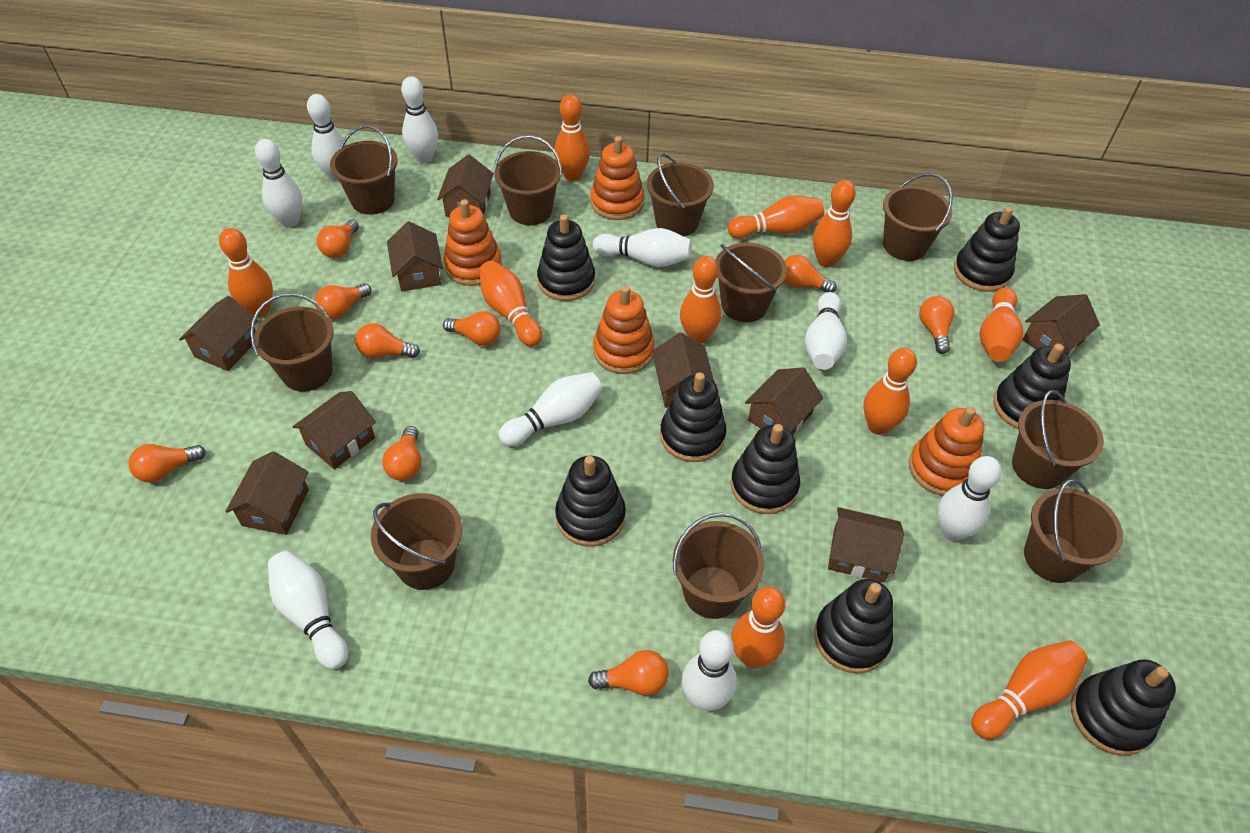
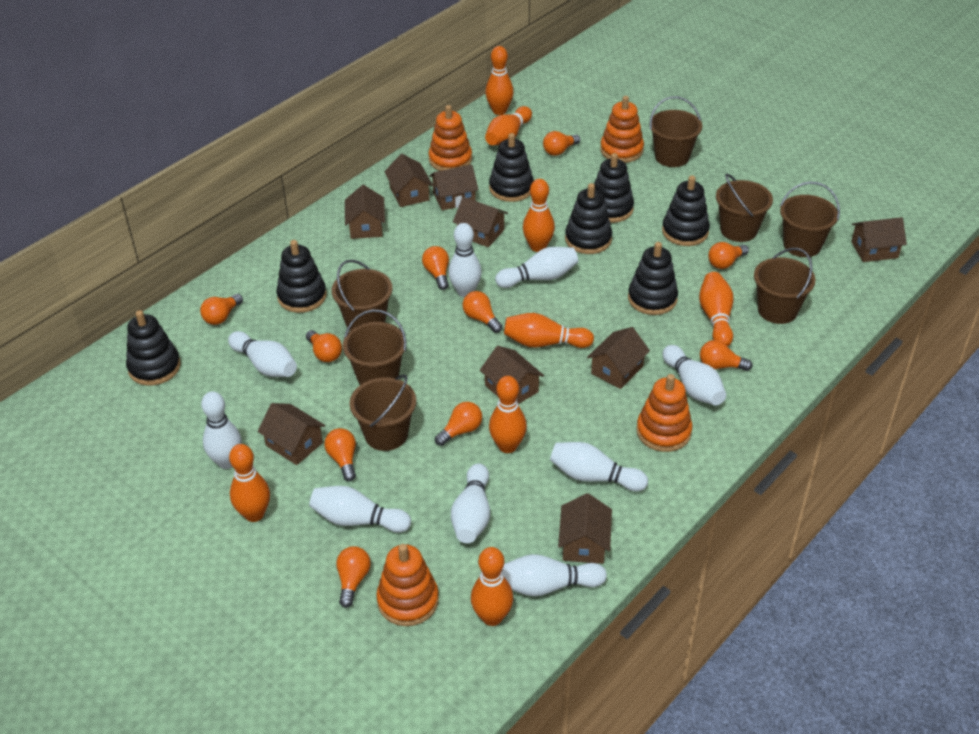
black stacking toy: 8 -> 7
brown bucket: 10 -> 7
orange bowling pin: 10 -> 8
orange light bulb: 9 -> 10

